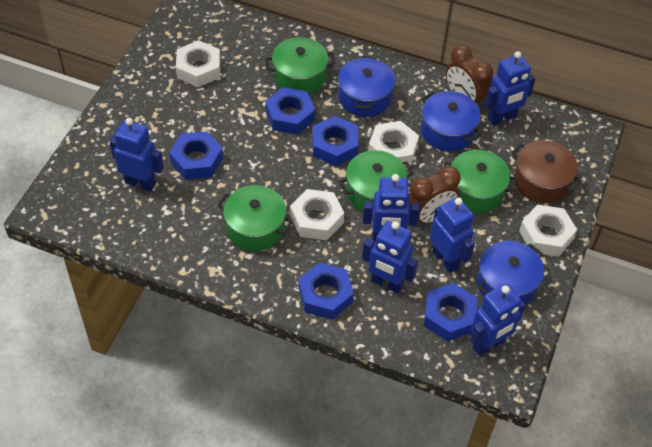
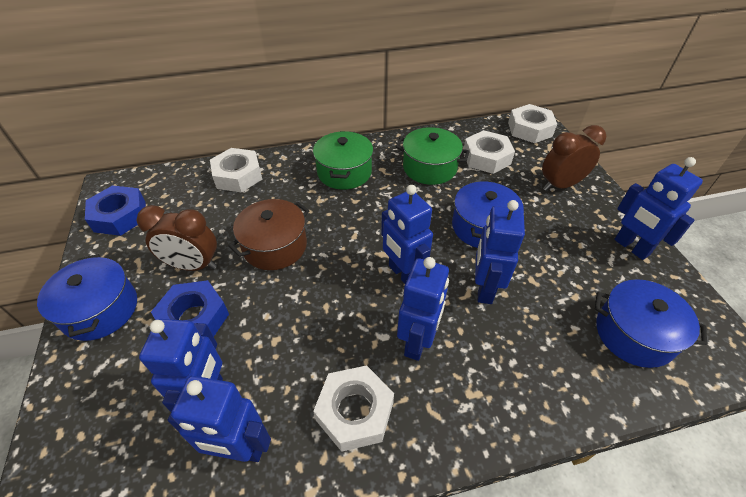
blue nut: 5 -> 2
green pot: 4 -> 2

